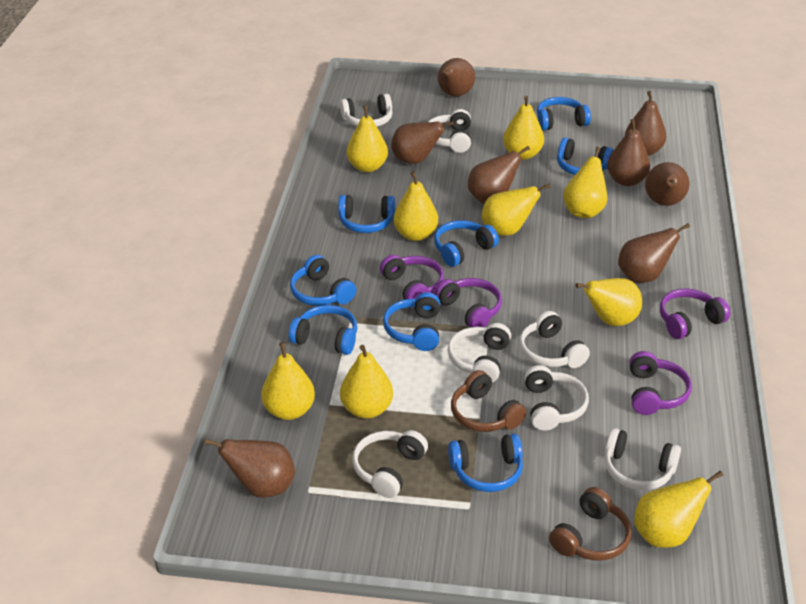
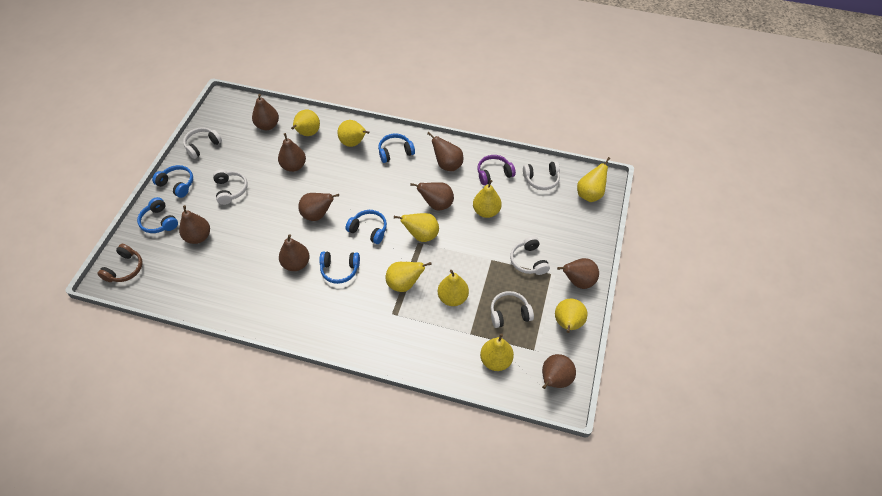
blue headphones: 8 -> 5
brown headphones: 2 -> 1
brown pear: 8 -> 9
purple headphones: 4 -> 1
white headphones: 7 -> 5

